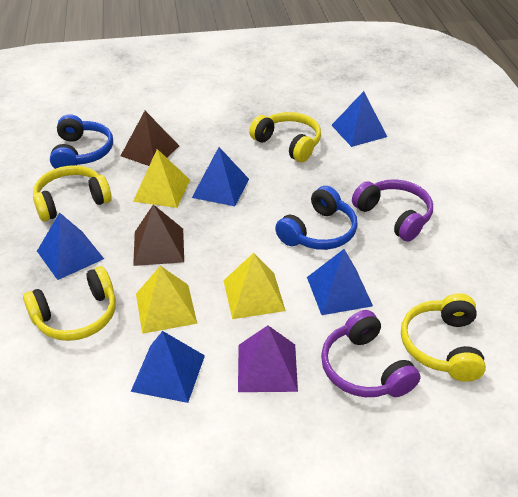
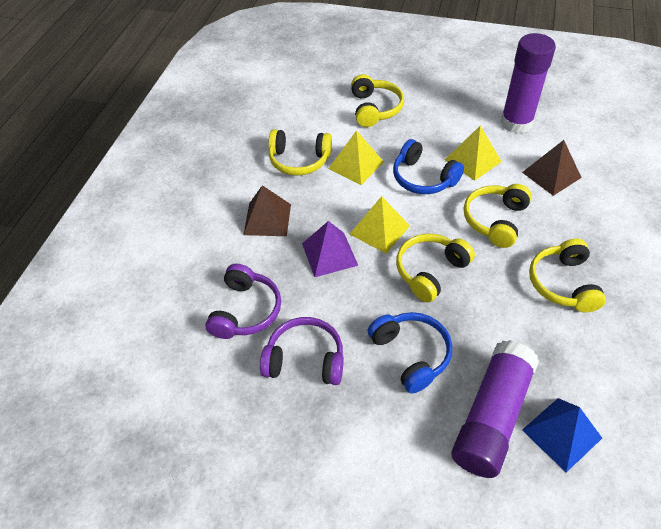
blue pyramid: 5 -> 1
purple glue stick: 0 -> 2
yellow headphones: 4 -> 5

